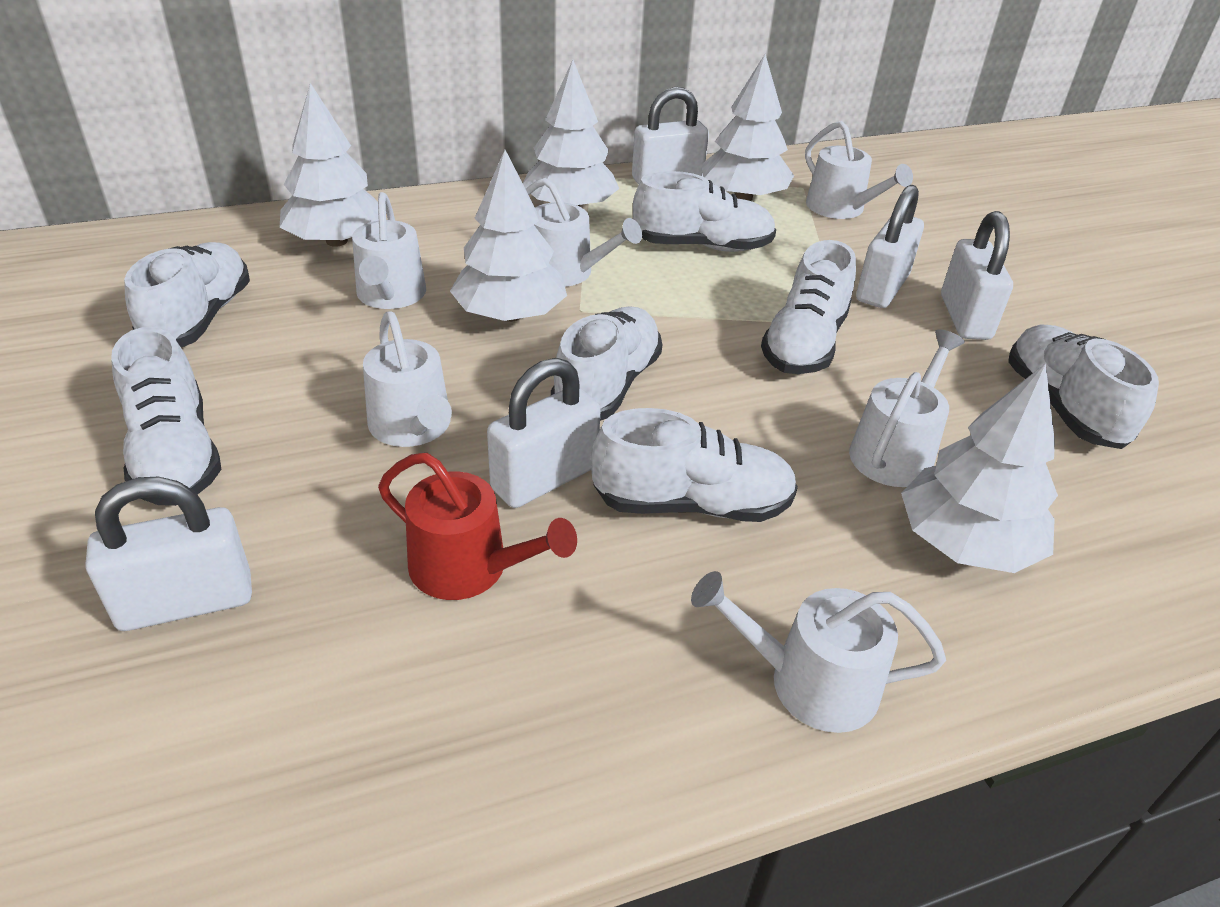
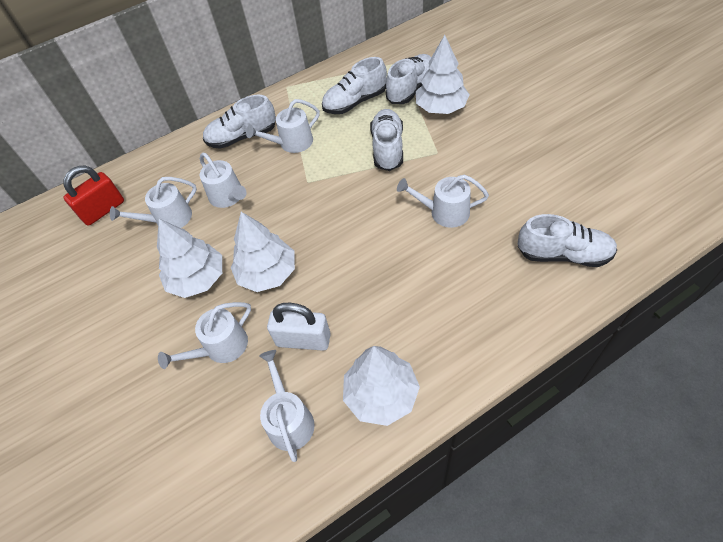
red padlock: 0 -> 1
red watering can: 1 -> 0
white padlock: 5 -> 1
white shoe: 7 -> 5
white tree: 5 -> 4

